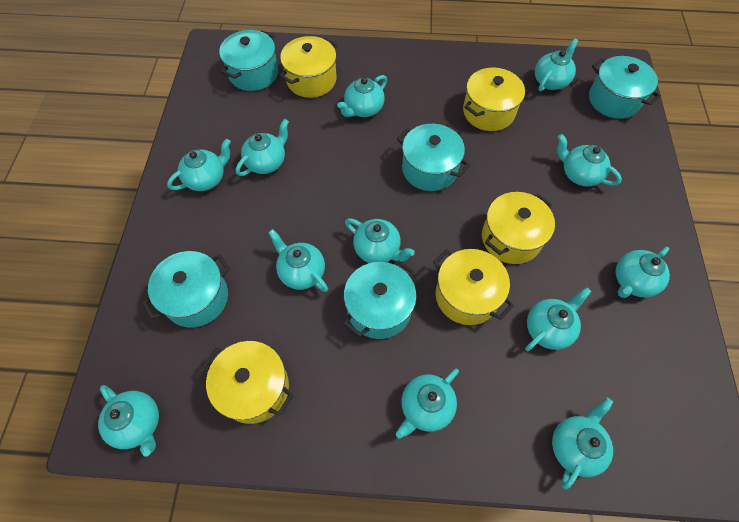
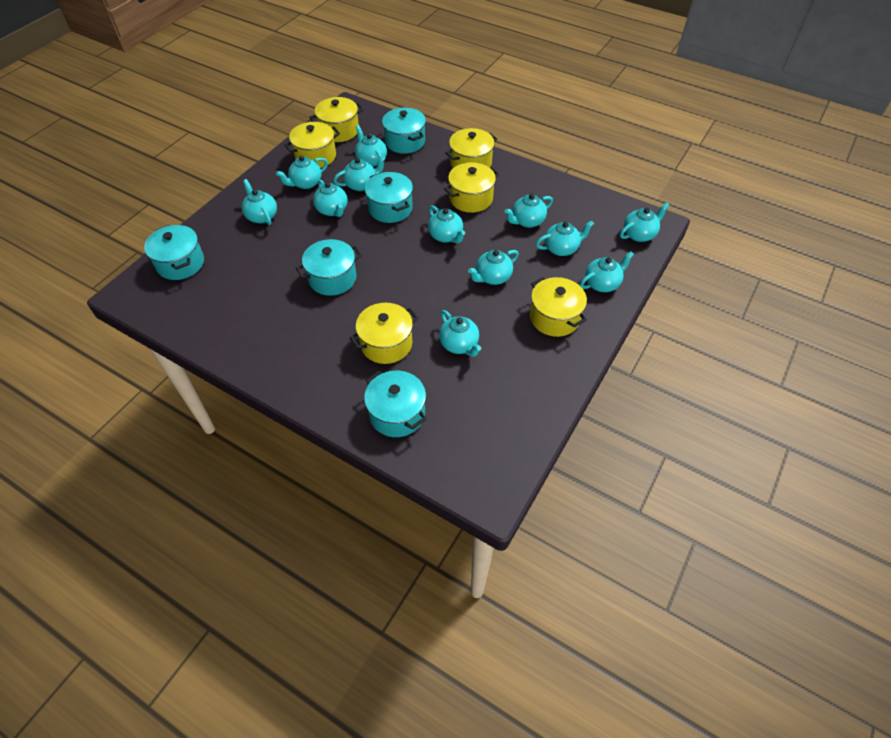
yellow pot: 5 -> 6

